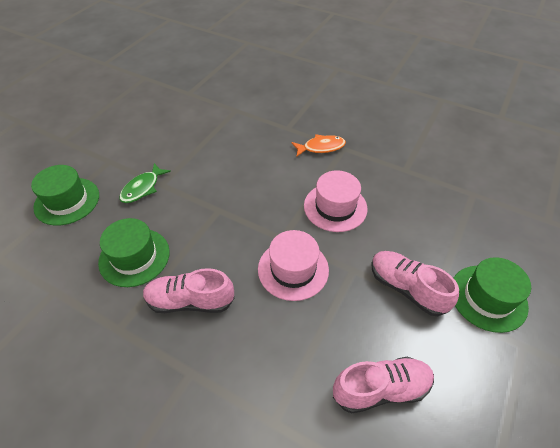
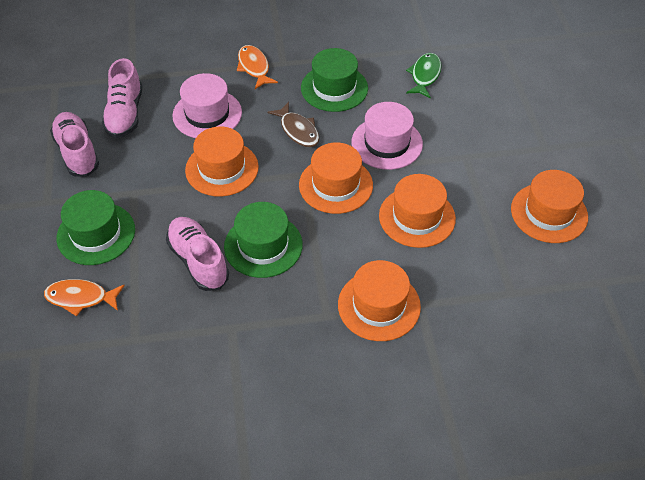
brown fish: 0 -> 1
orange fish: 1 -> 2
orange hat: 0 -> 5

